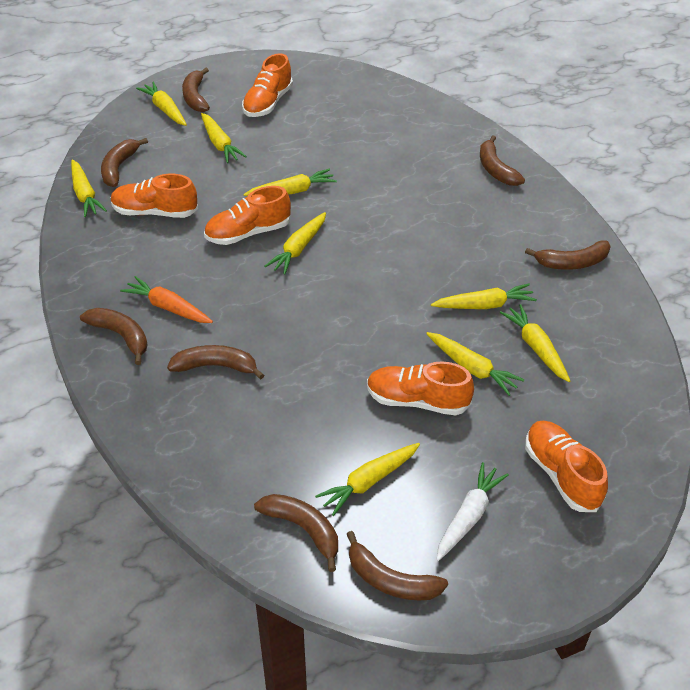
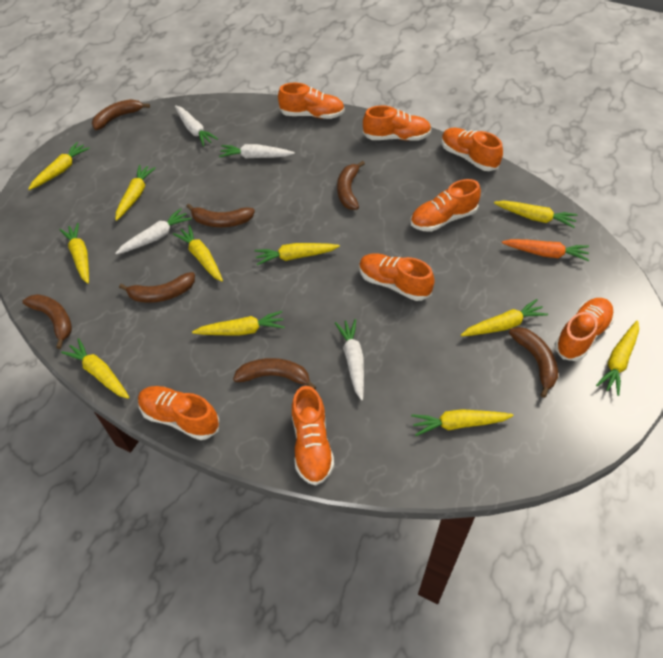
brown banana: 8 -> 7
orange shoe: 5 -> 8
white carrot: 1 -> 4
yellow carrot: 9 -> 11

